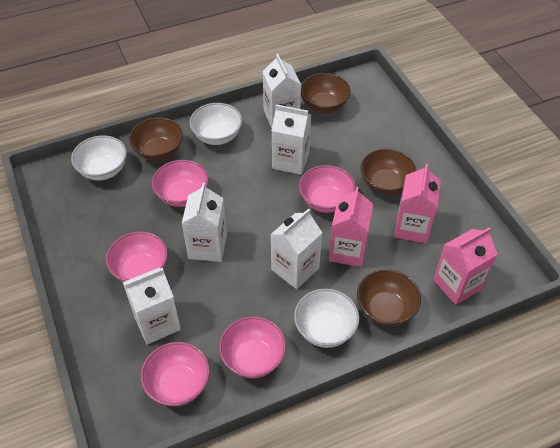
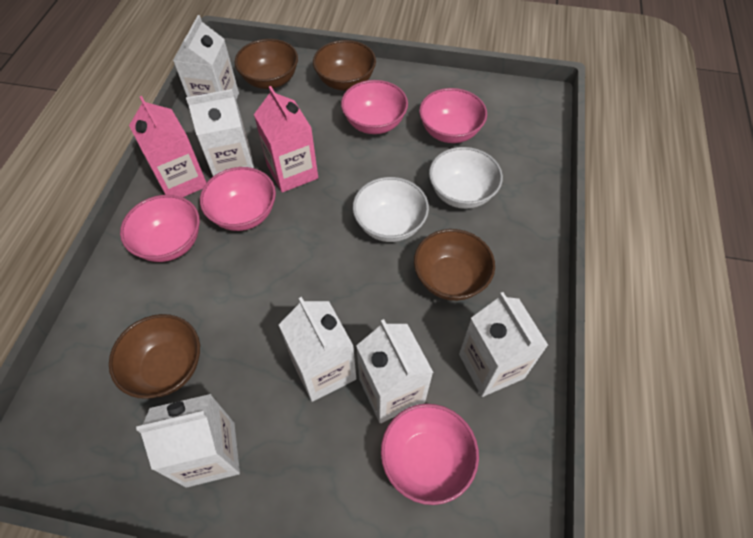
pink carton: 3 -> 2
white bowl: 3 -> 2
white carton: 5 -> 6

